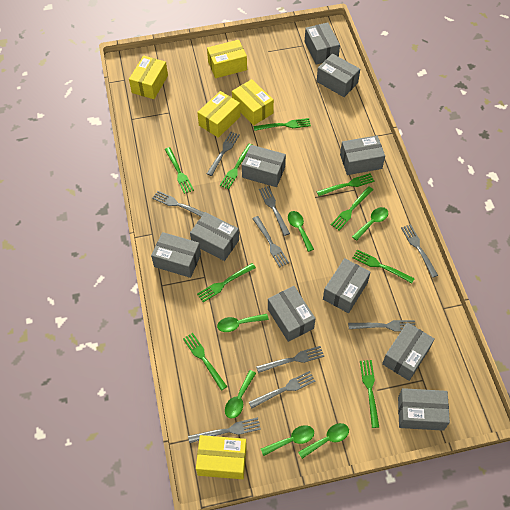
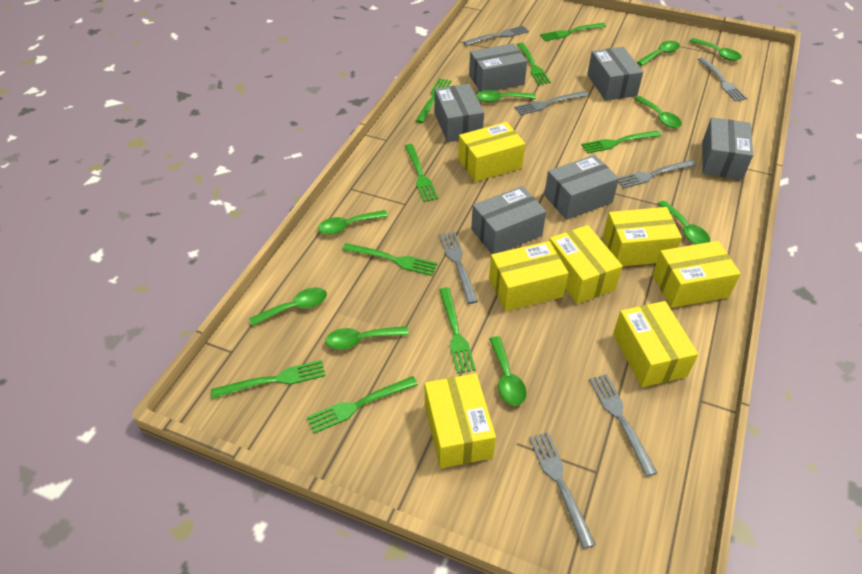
green spoon: 6 -> 9
grey box: 10 -> 6
grey fork: 9 -> 7
yellow box: 5 -> 7

